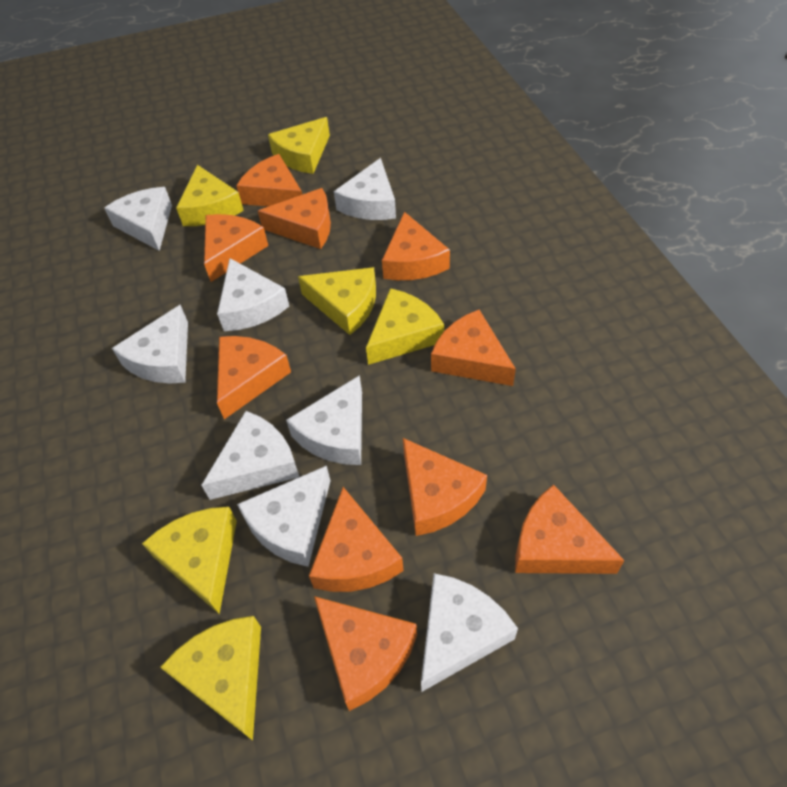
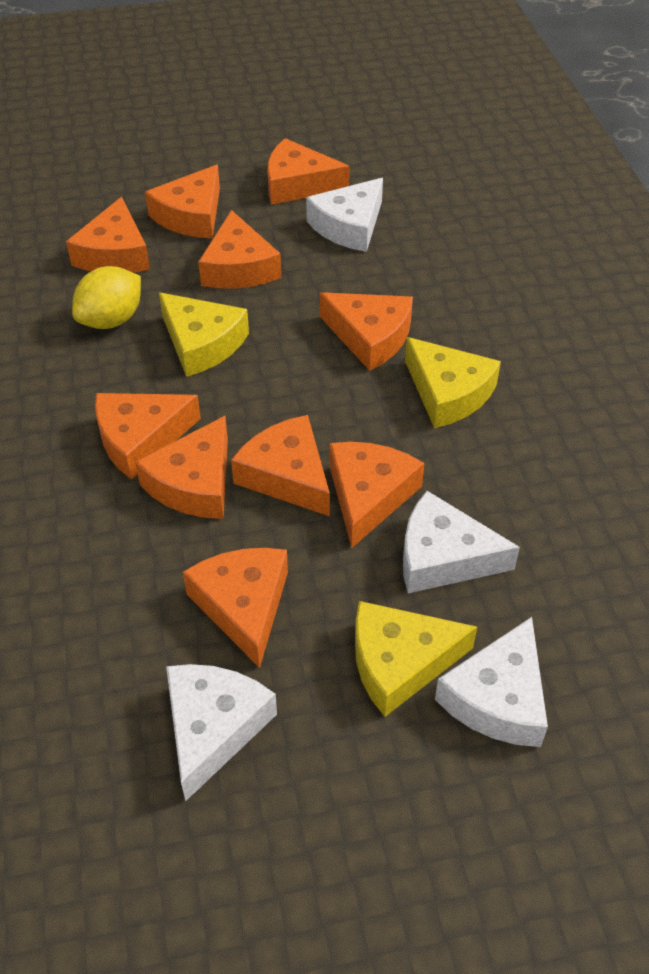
white cheese: 8 -> 4
yellow cheese: 6 -> 3
yellow lemon: 0 -> 1

